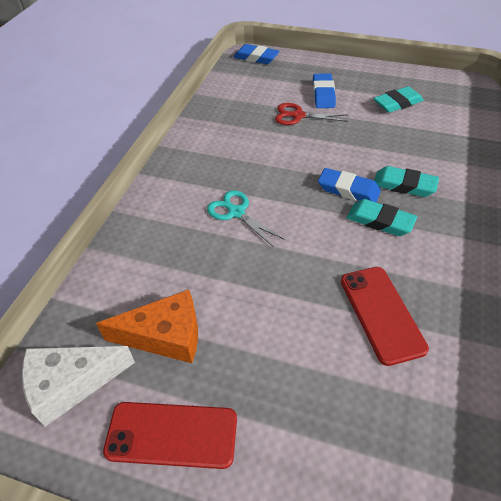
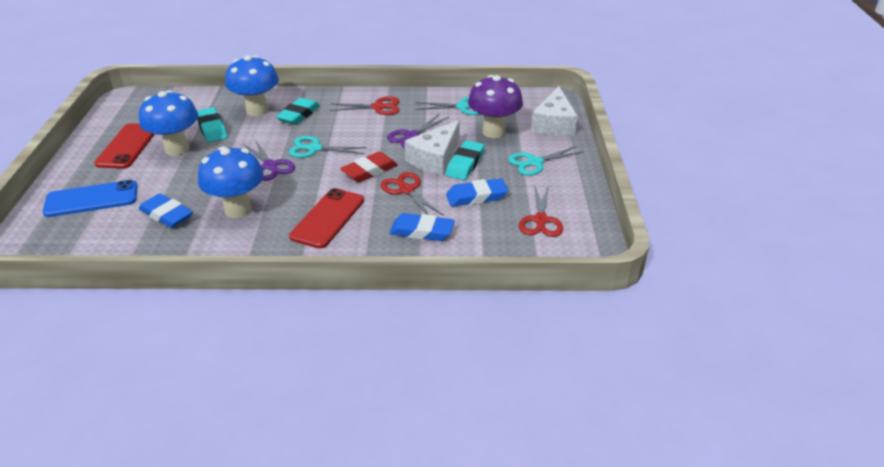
blue mushroom: 0 -> 3
blue phone: 0 -> 1
orange cheese: 1 -> 0
purple mushroom: 0 -> 1
purple scissors: 0 -> 2
red eraser: 0 -> 1
red scissors: 1 -> 3
turquoise scissors: 1 -> 3
white cheese: 1 -> 2

